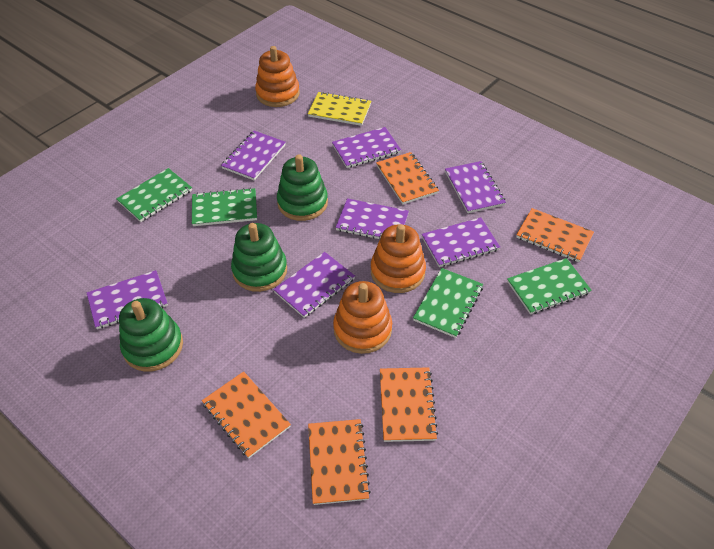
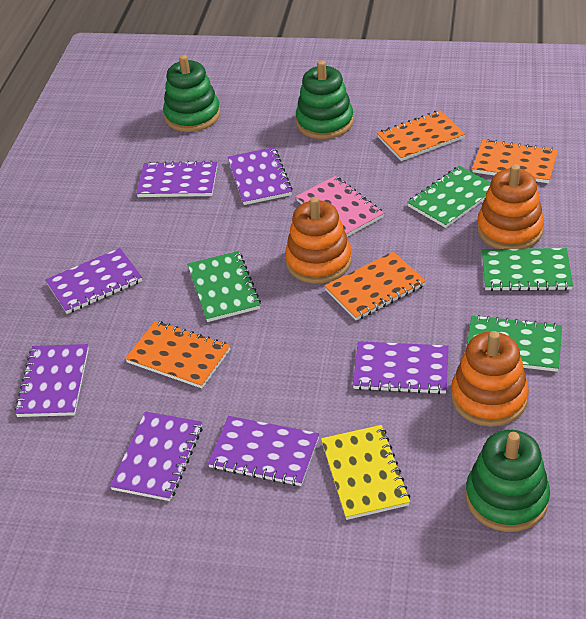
orange notebook: 5 -> 4
pink notebook: 0 -> 1

